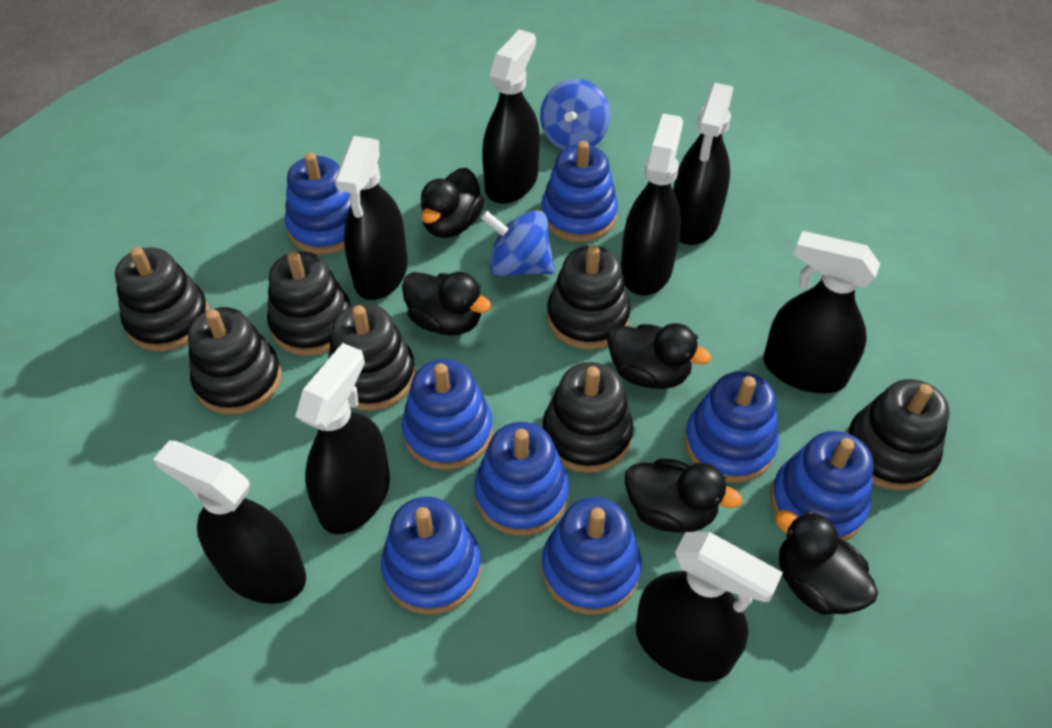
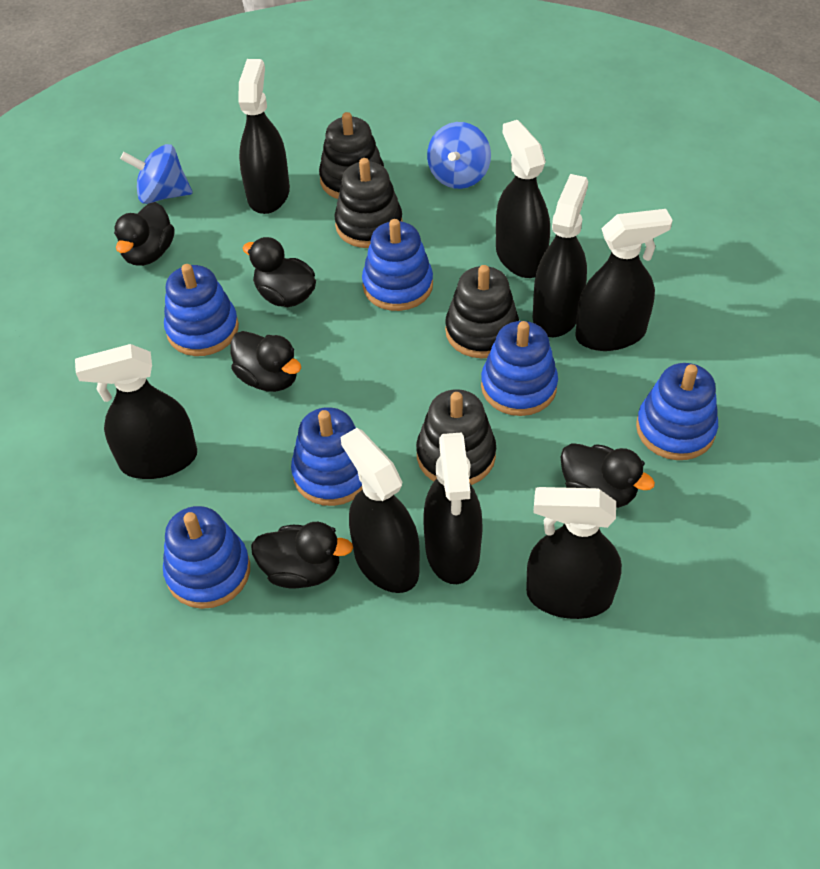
black stacking toy: 7 -> 4
blue stacking toy: 8 -> 6

